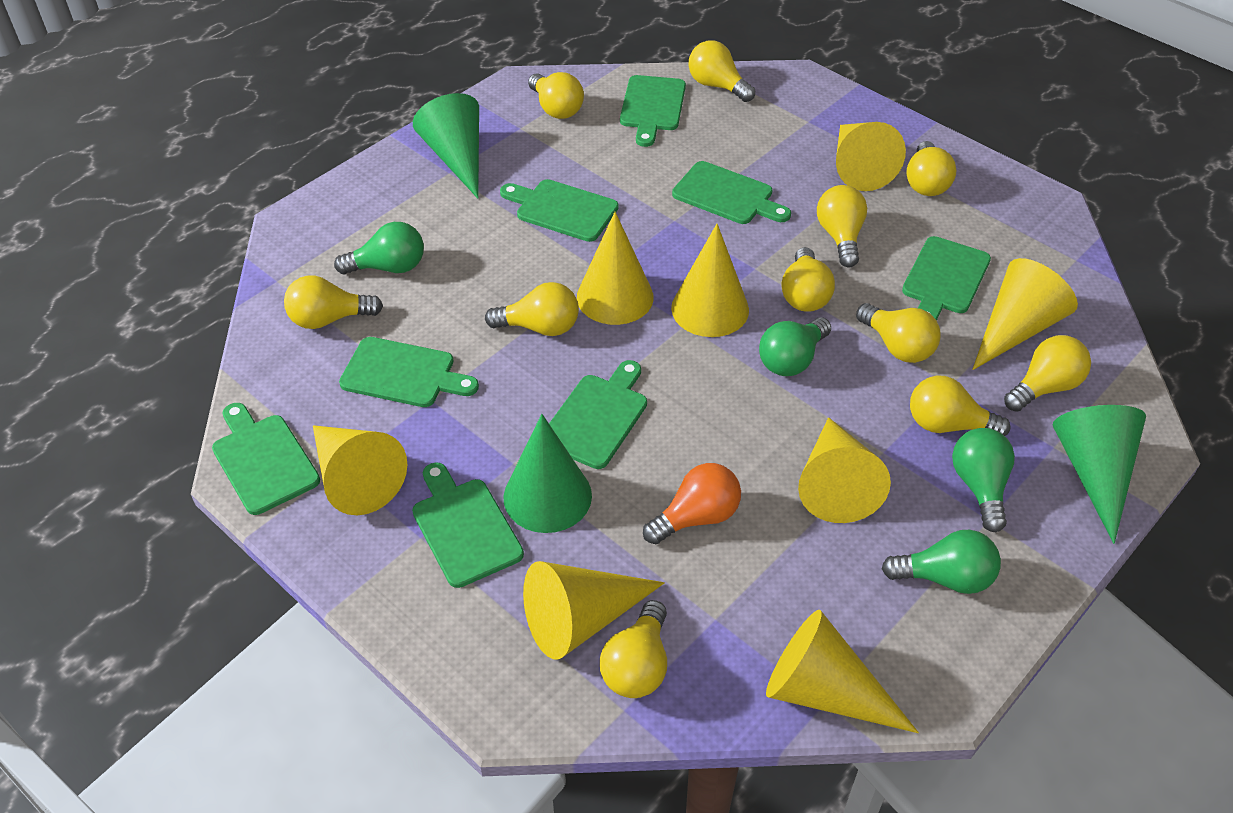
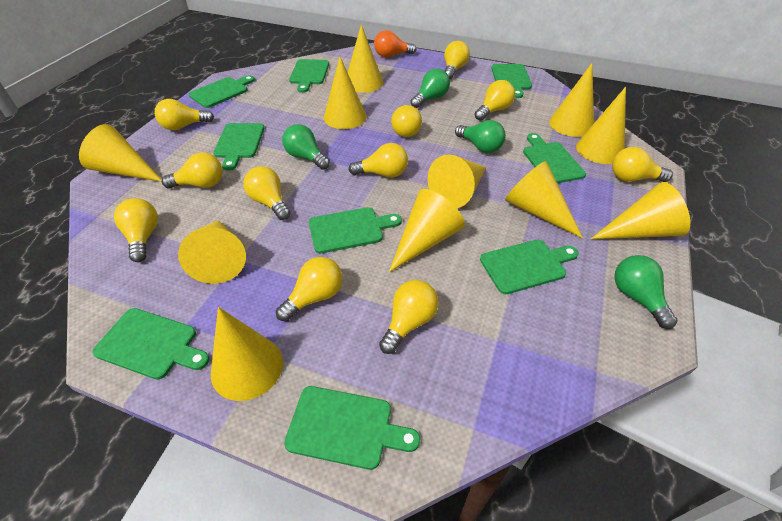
green cone: 3 -> 0
green cutting board: 8 -> 9
yellow cone: 8 -> 11

